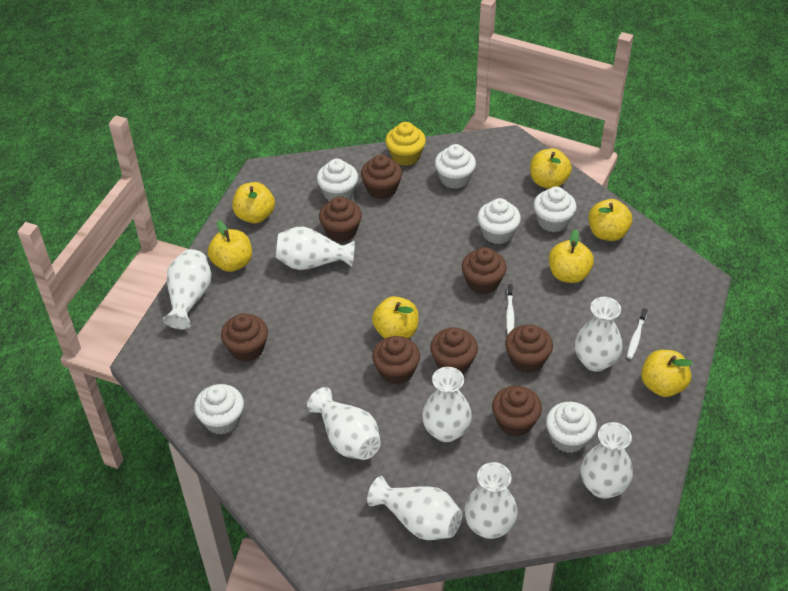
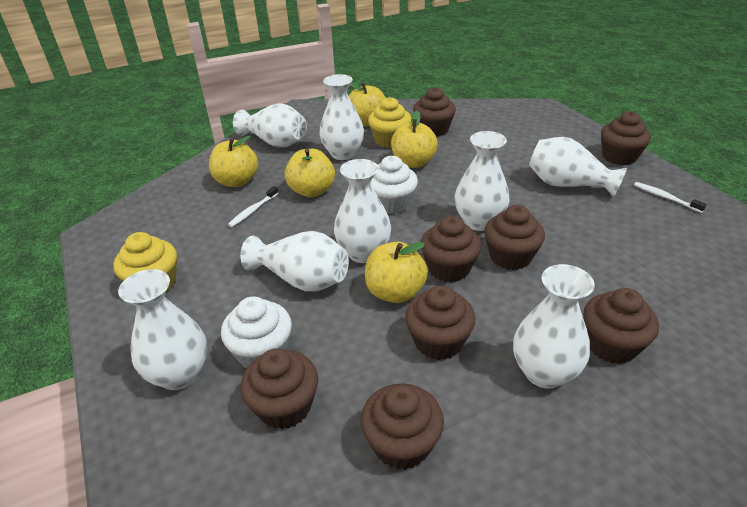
white cupcake: 6 -> 2
yellow apple: 7 -> 5
yellow cupcake: 1 -> 2

